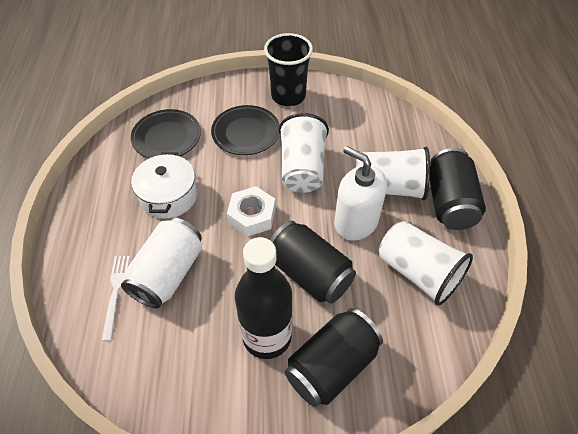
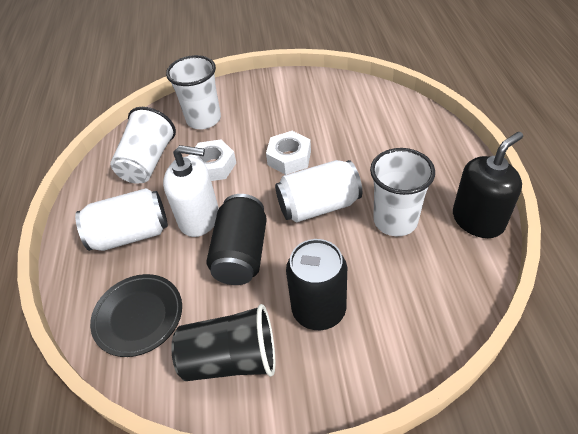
black bottle: 1 -> 0
black can: 3 -> 2
black plate: 2 -> 1
black soap dispenser: 0 -> 1
white can: 1 -> 2
white fork: 1 -> 0
white nut: 1 -> 2
white pot: 1 -> 0

